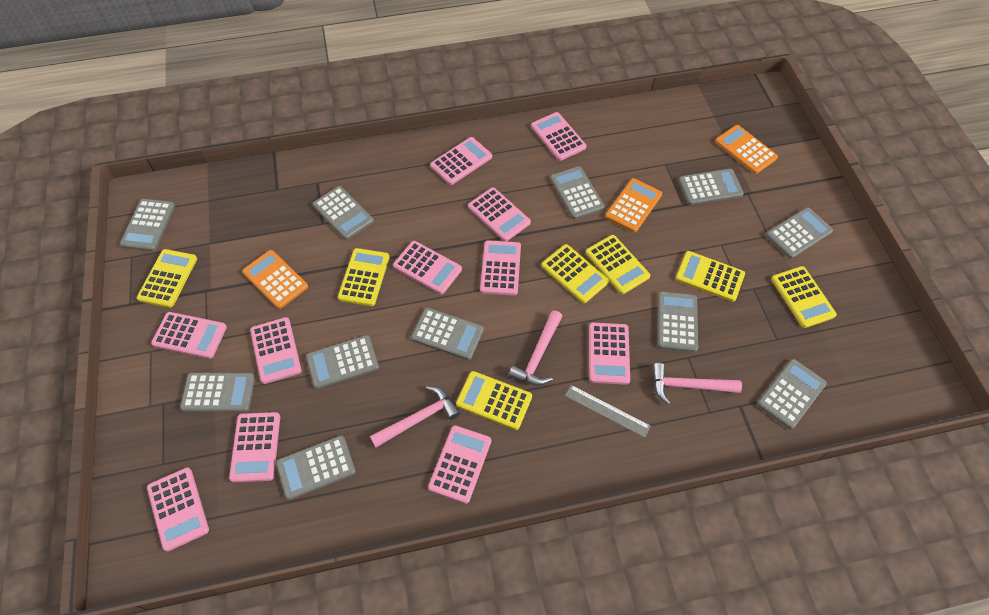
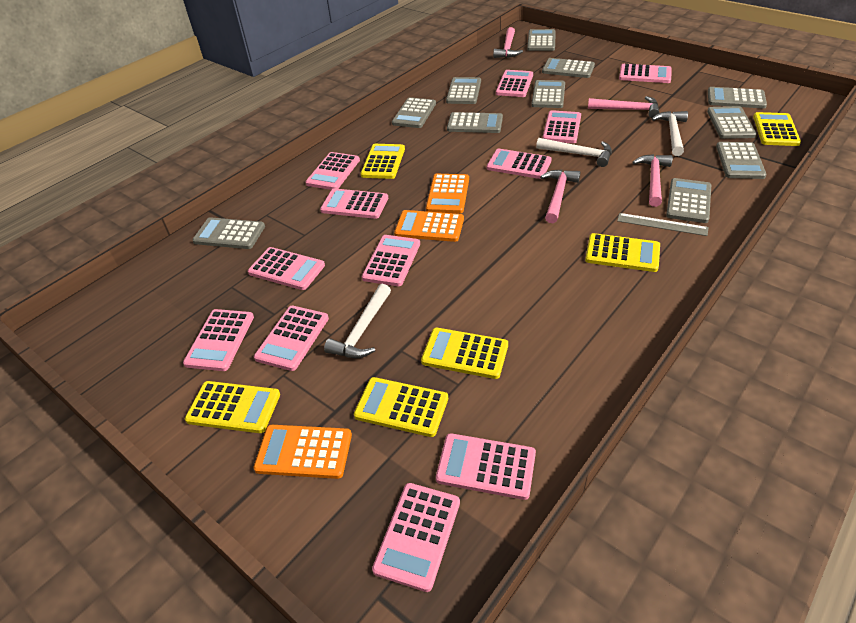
pink calculator: 11 -> 12
pink hammer: 3 -> 4
white hammer: 0 -> 3
yellow calculator: 7 -> 6

